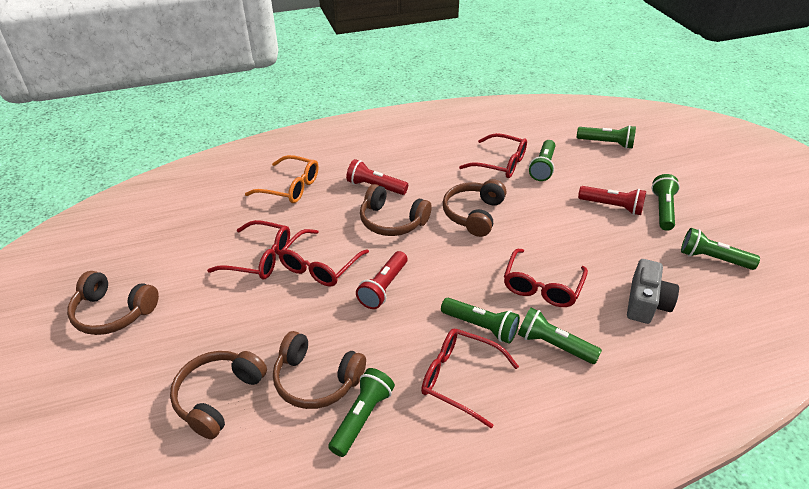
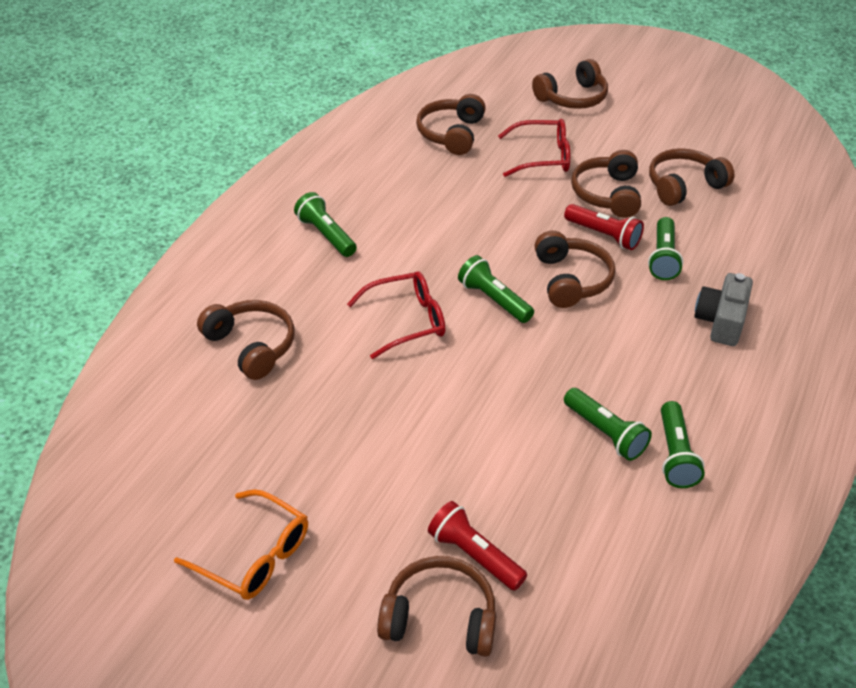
brown headphones: 5 -> 7
green flashlight: 7 -> 5
red flashlight: 3 -> 2
red glasses: 5 -> 2

